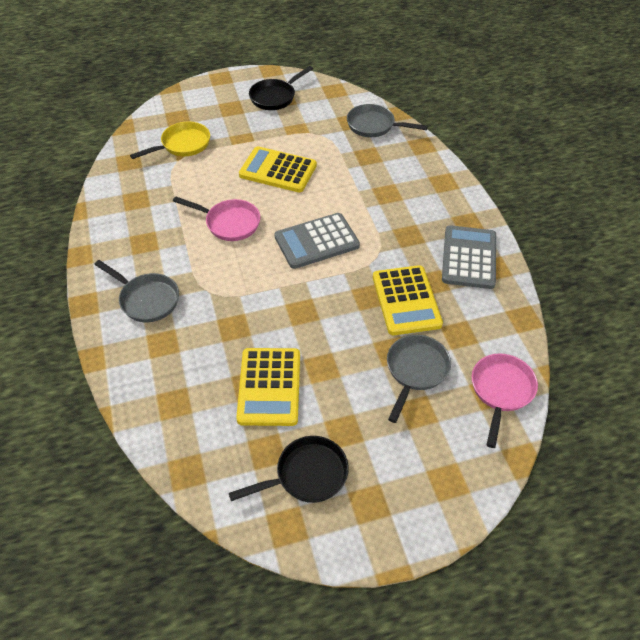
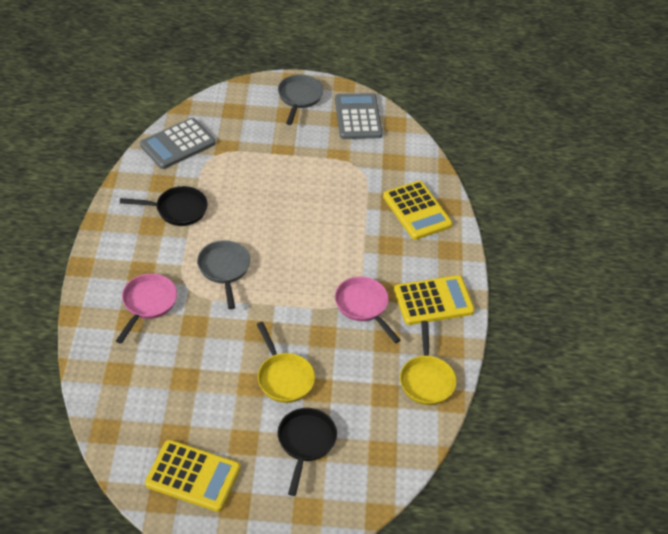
grey pan: 3 -> 2
yellow pan: 1 -> 2

